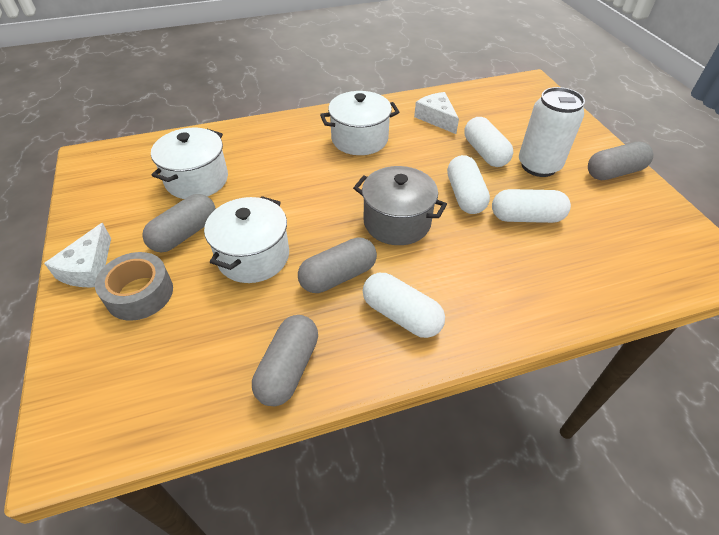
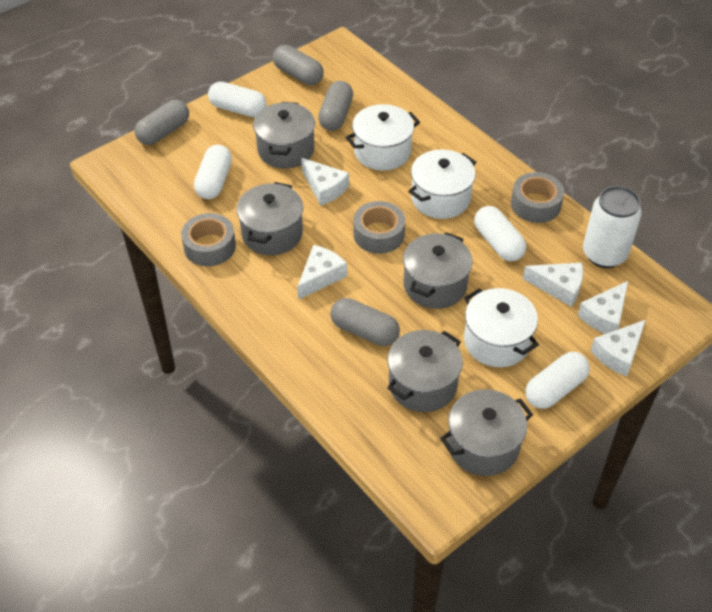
grey pot: 1 -> 5
grey tape: 1 -> 3
white cheese: 2 -> 5

